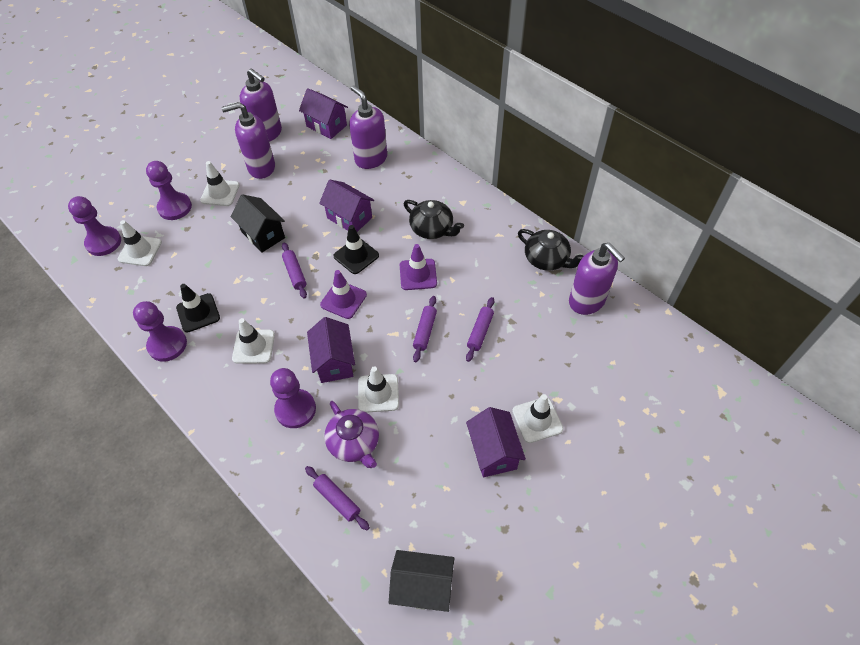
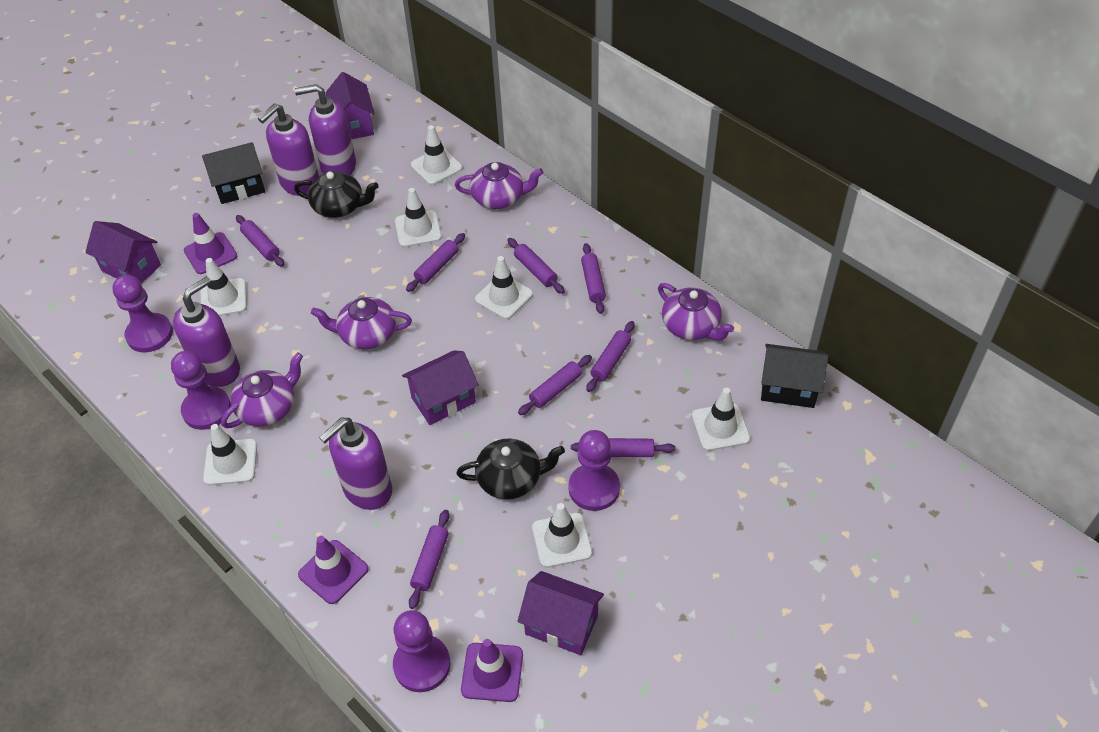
black traffic cone: 2 -> 0
purple rolling pin: 4 -> 8
purple teapot: 1 -> 4
purple traffic cone: 2 -> 3
white traffic cone: 5 -> 7

